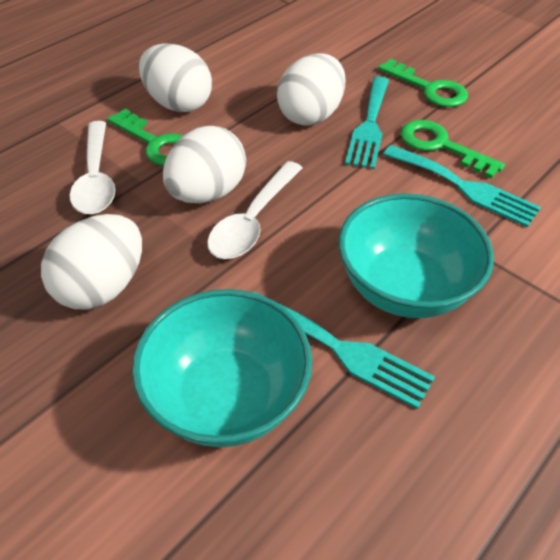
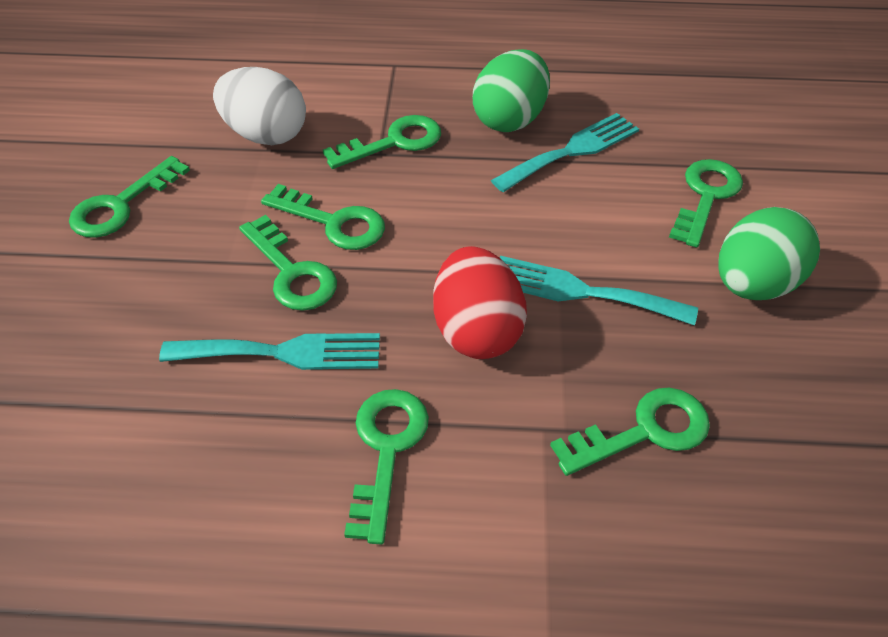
green egg: 0 -> 2
green key: 3 -> 7
red egg: 0 -> 1
turquoise bowl: 2 -> 0
white egg: 4 -> 1
white spoon: 2 -> 0

